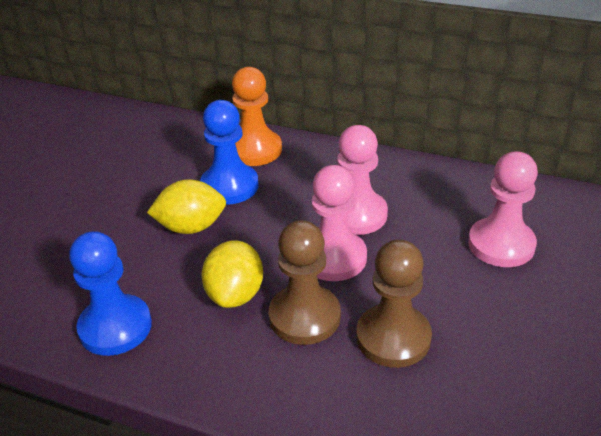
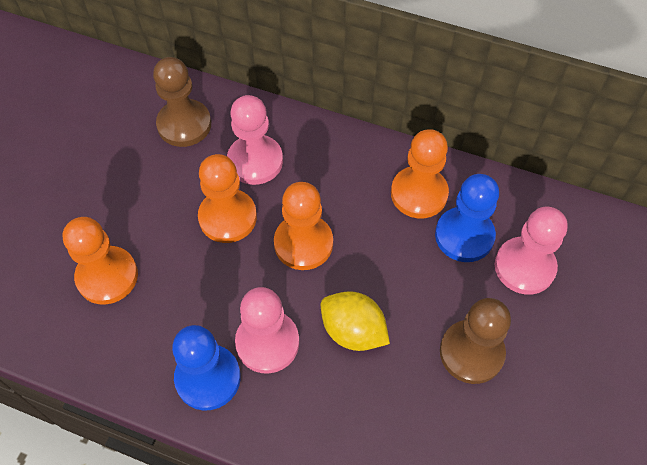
orange pawn: 1 -> 4
yellow lemon: 2 -> 1

